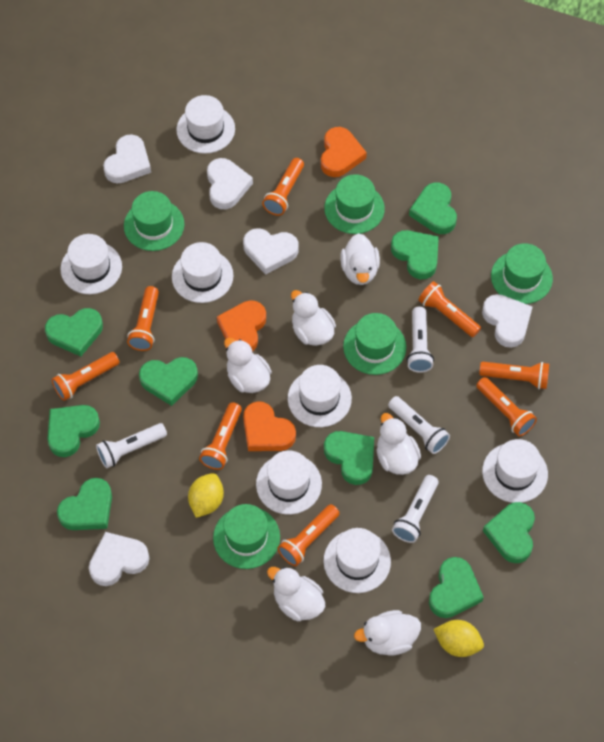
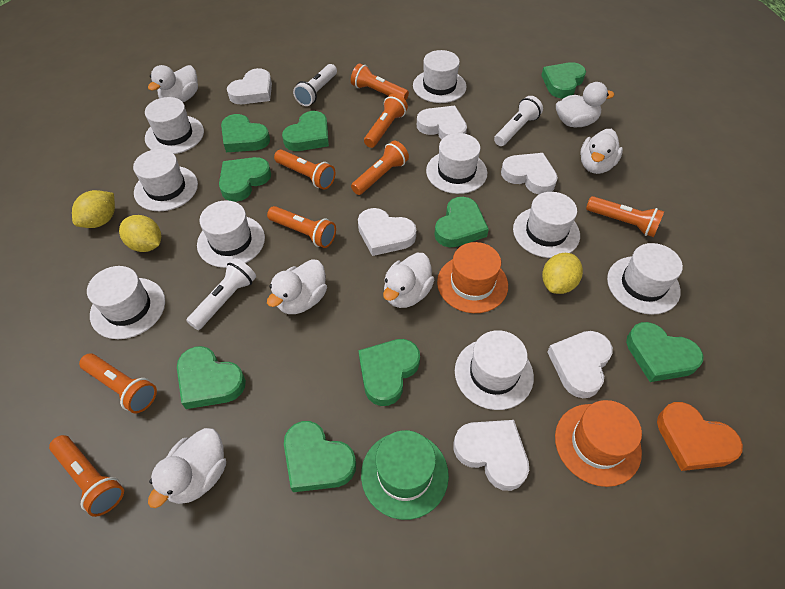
green hat: 5 -> 1
orange hat: 0 -> 2
orange heart: 3 -> 1
white flashlight: 4 -> 3
white hat: 7 -> 9
white heart: 5 -> 6
yellow lemon: 2 -> 3

